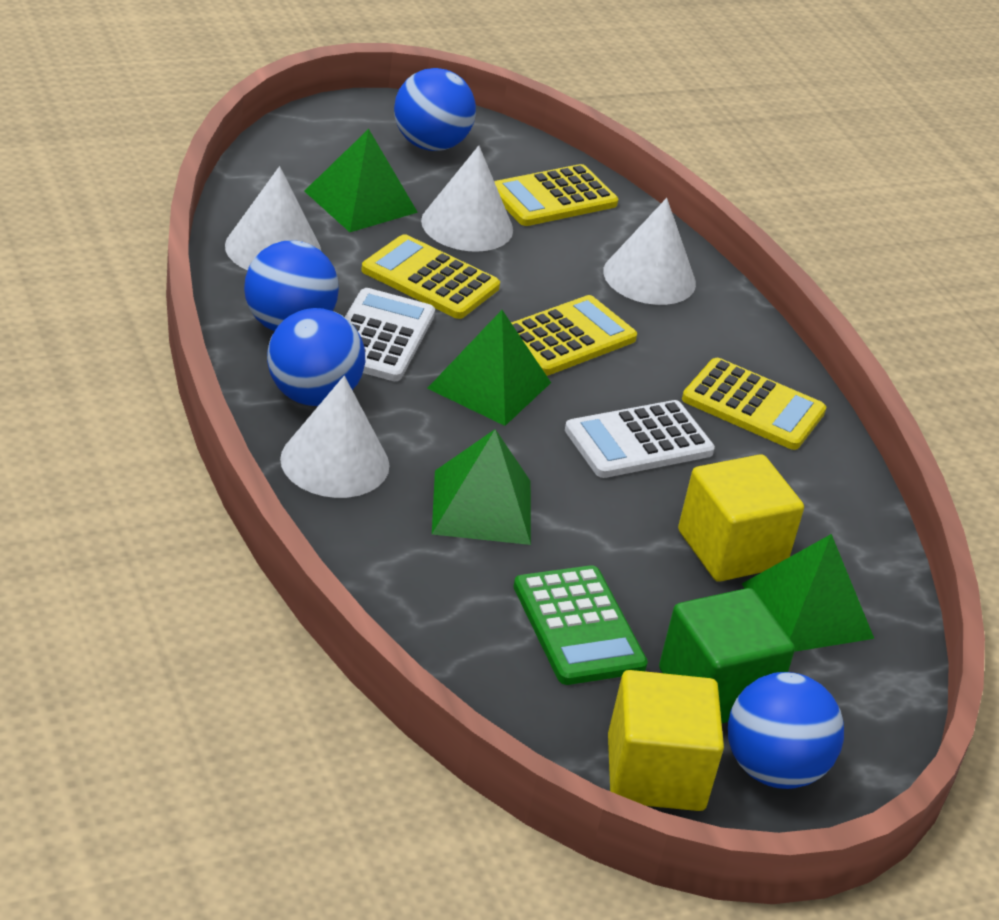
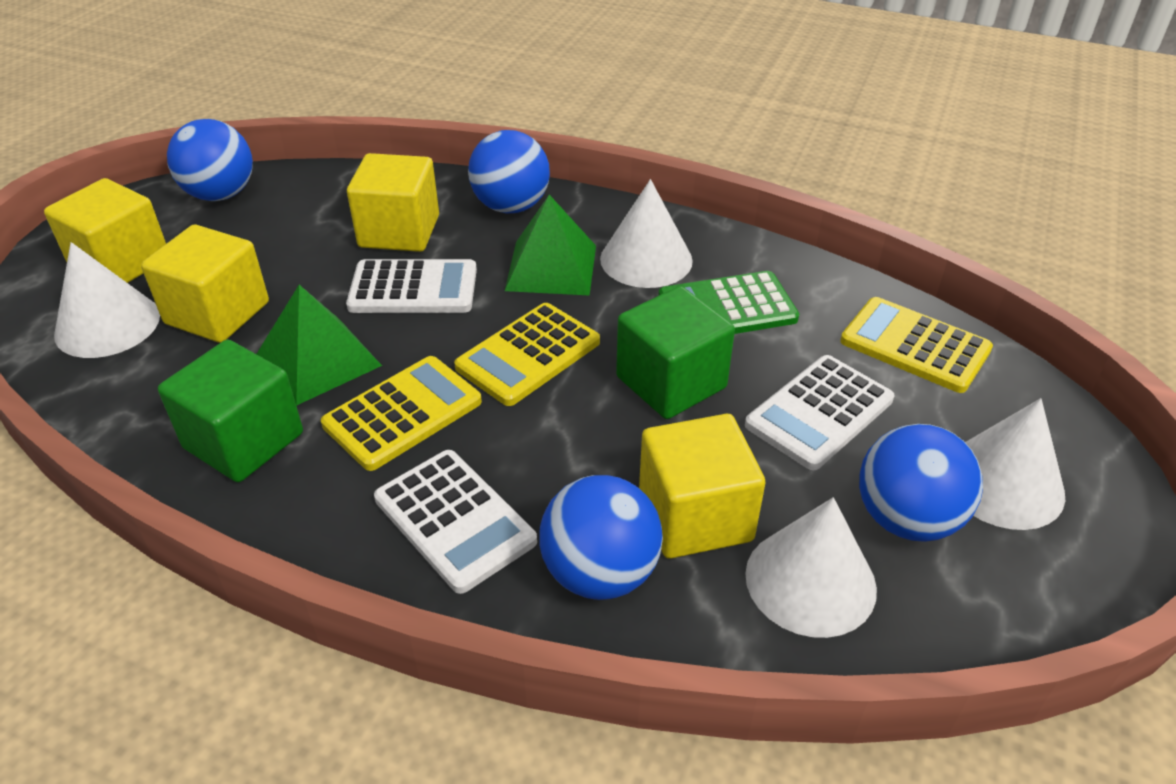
green cube: 1 -> 2
green pyramid: 4 -> 2
white calculator: 2 -> 3
yellow calculator: 4 -> 3
yellow cube: 2 -> 4

